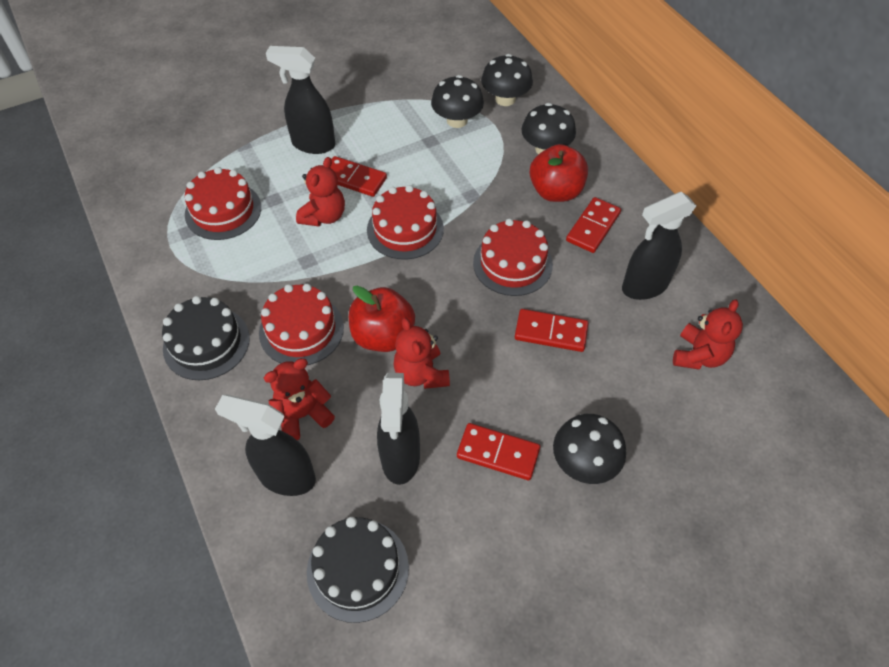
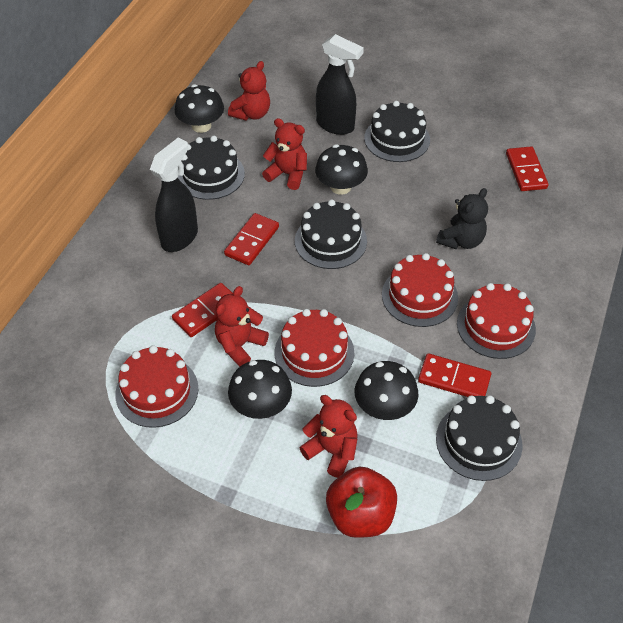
black cake: 2 -> 4
black spray bottle: 4 -> 2
black teddy bear: 0 -> 1
red apple: 2 -> 1

